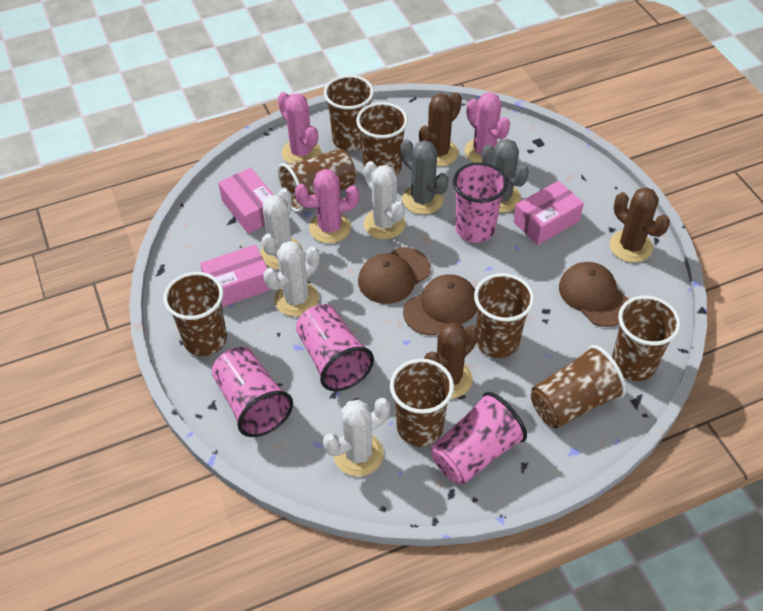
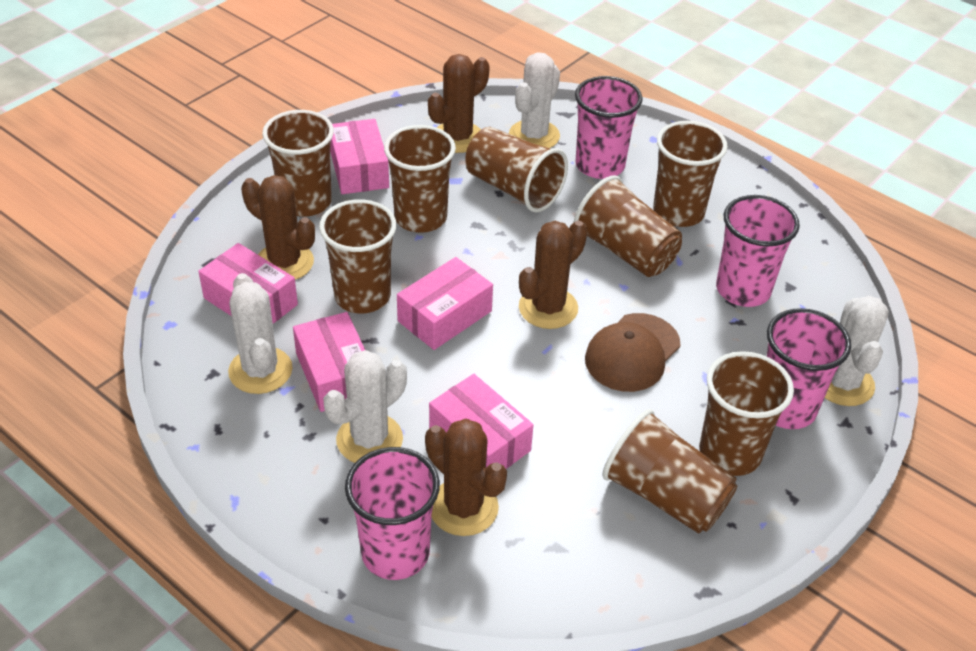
brown cactus: 3 -> 4
brown cap: 3 -> 1
grey cactus: 2 -> 0
pink box: 3 -> 5
pink cactus: 3 -> 0

